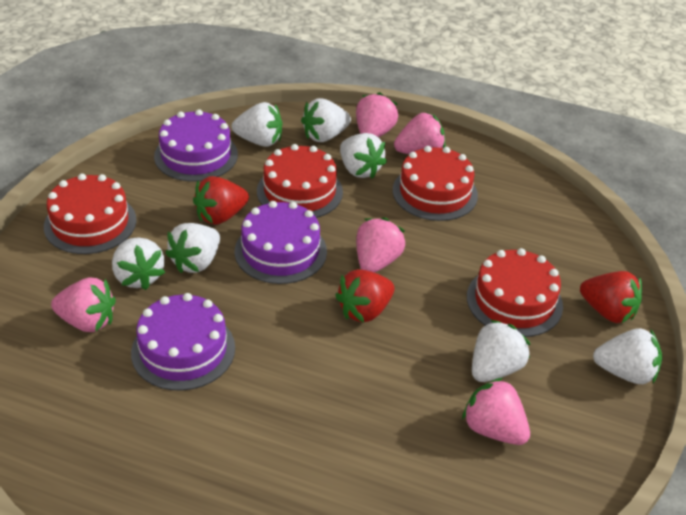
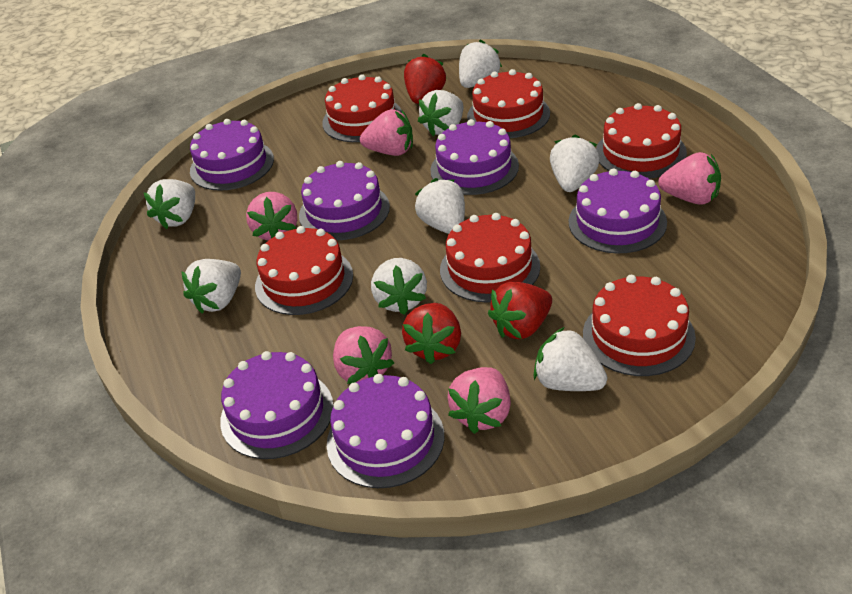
purple cake: 3 -> 6
red cake: 4 -> 6
white strawberry: 7 -> 8

